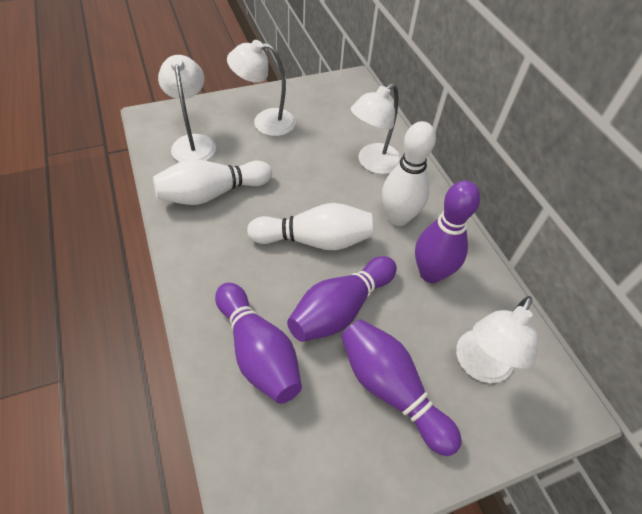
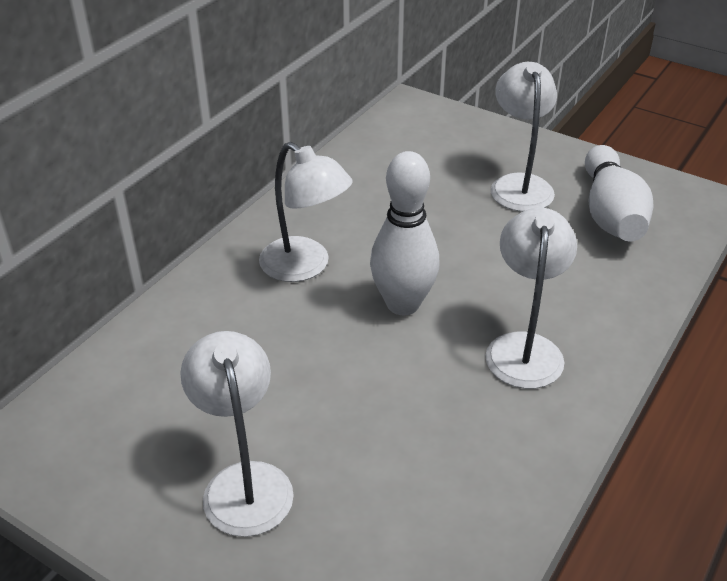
purple bowling pin: 4 -> 0
white bowling pin: 3 -> 2

